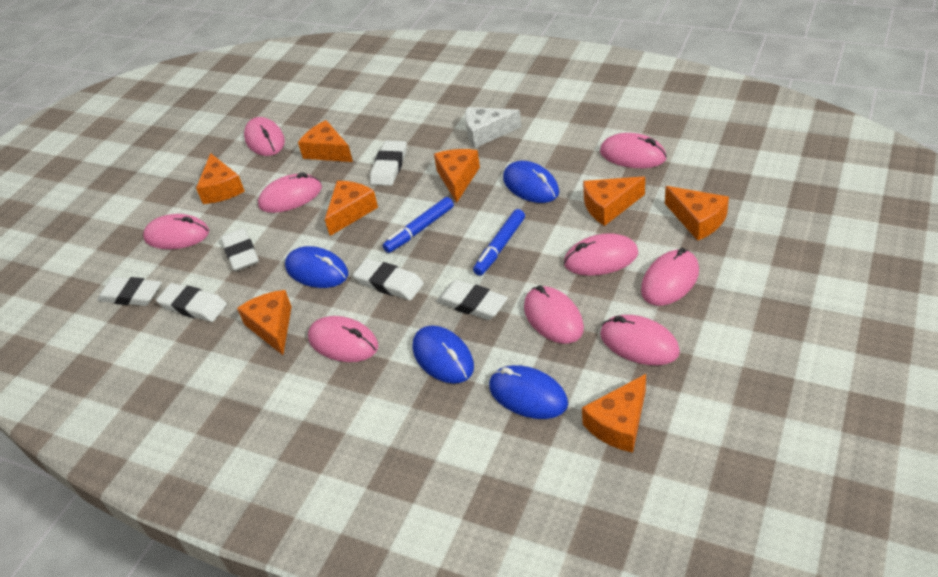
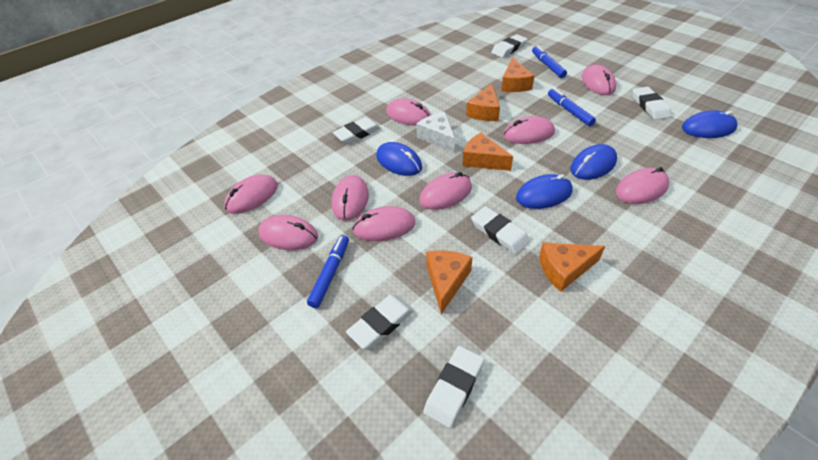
blue marker: 2 -> 3
orange cheese: 8 -> 5

